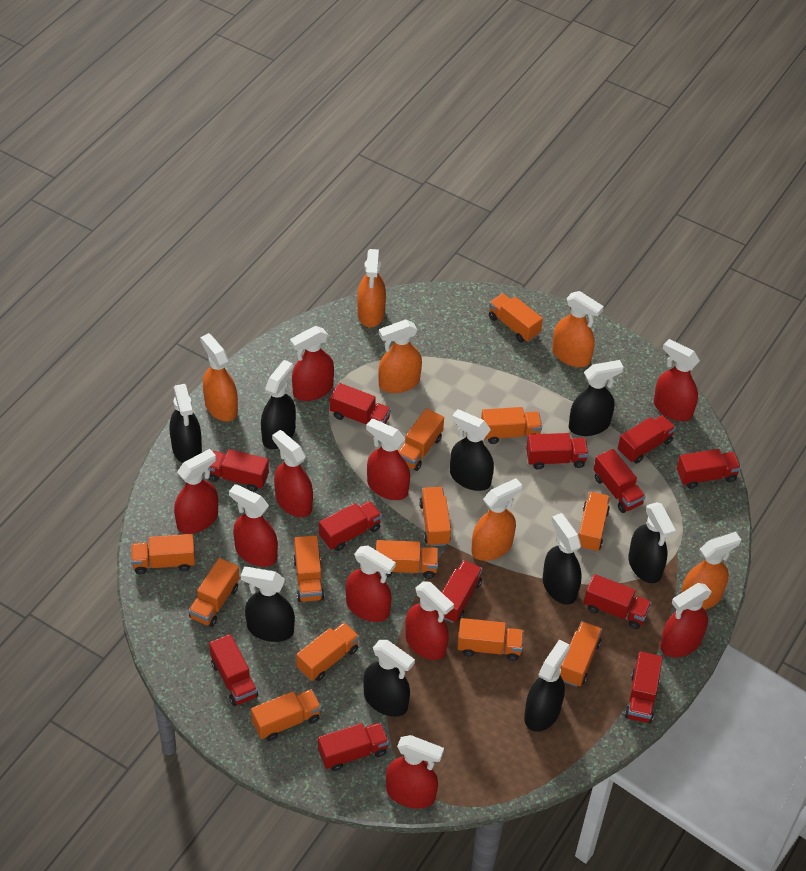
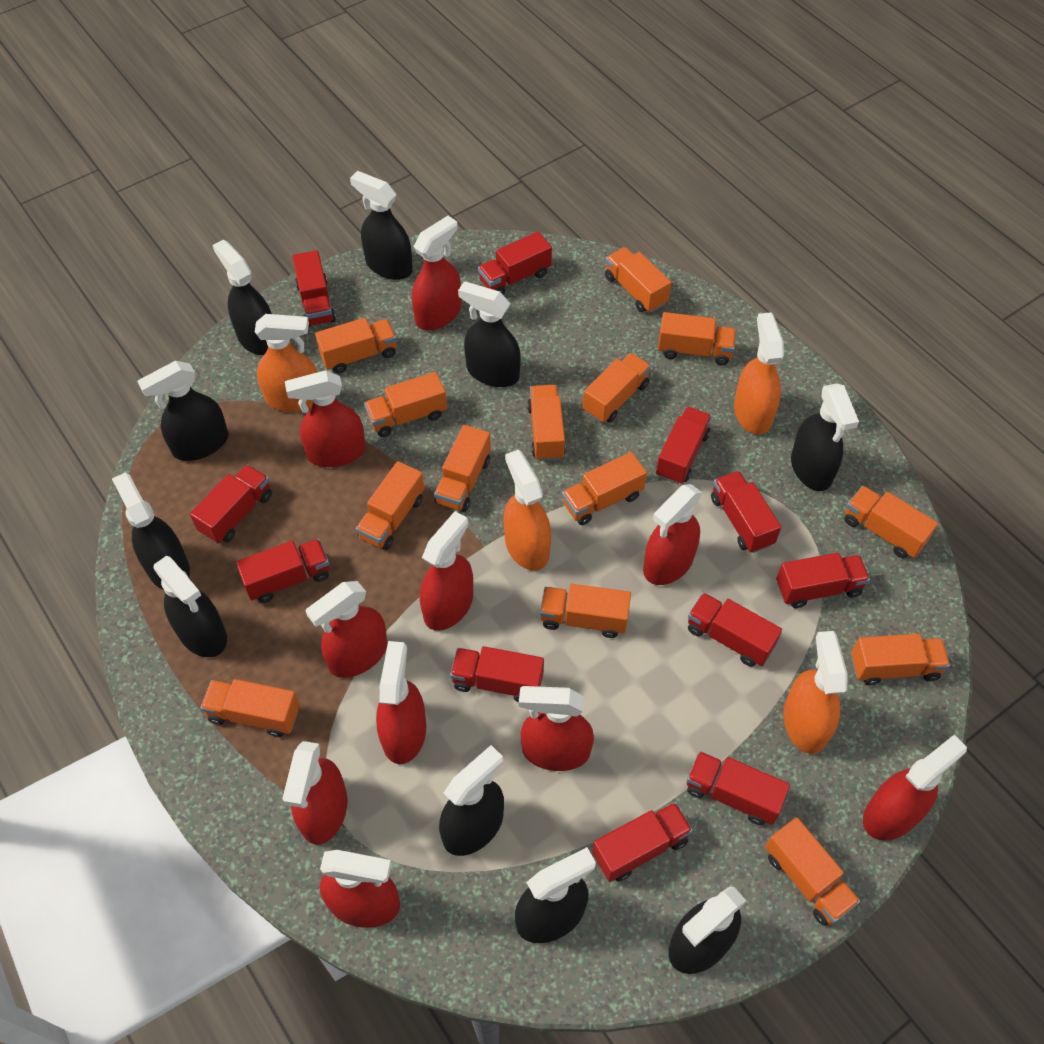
black spray bottle: 9 -> 10
orange spray bottle: 6 -> 4
orange truck: 13 -> 14
red truck: 12 -> 11

